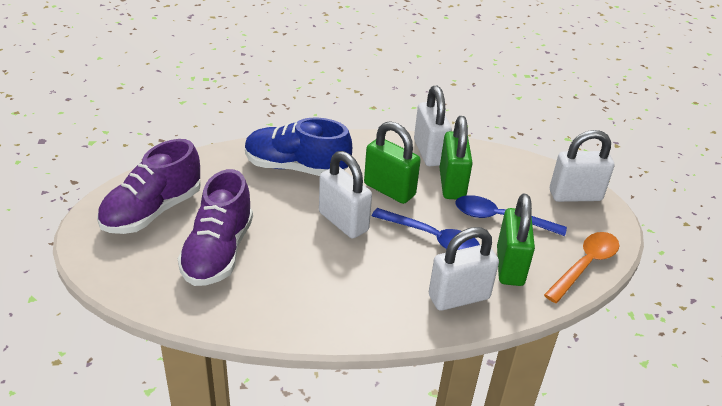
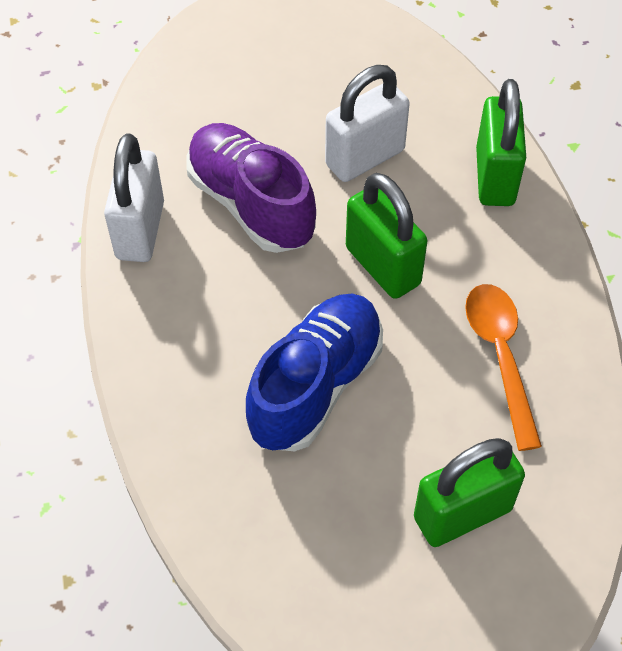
blue spoon: 2 -> 0
purple shoe: 2 -> 1
white padlock: 4 -> 2

